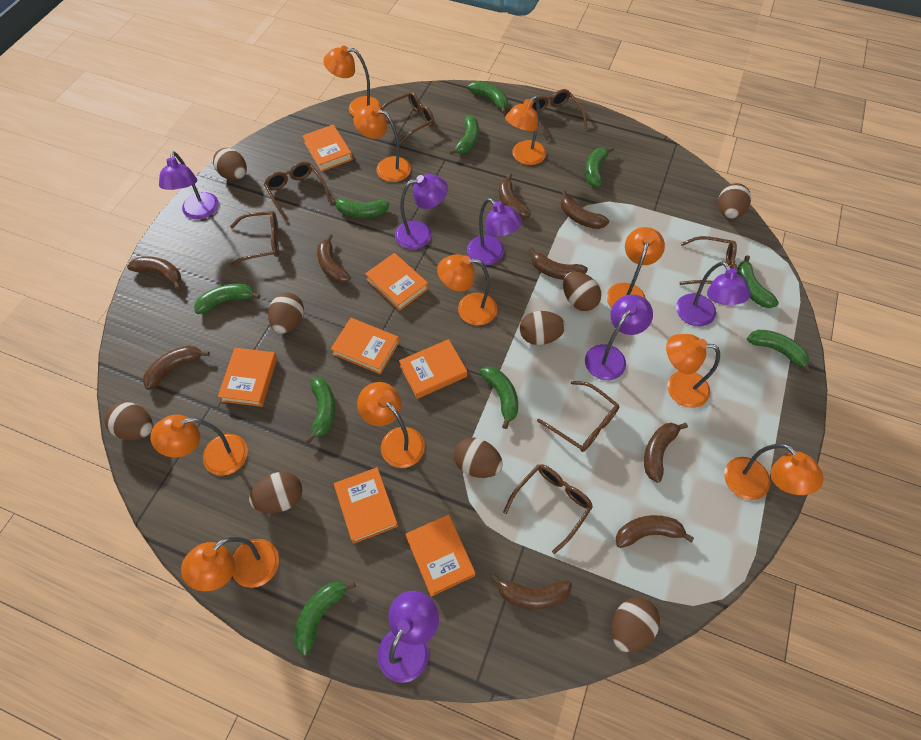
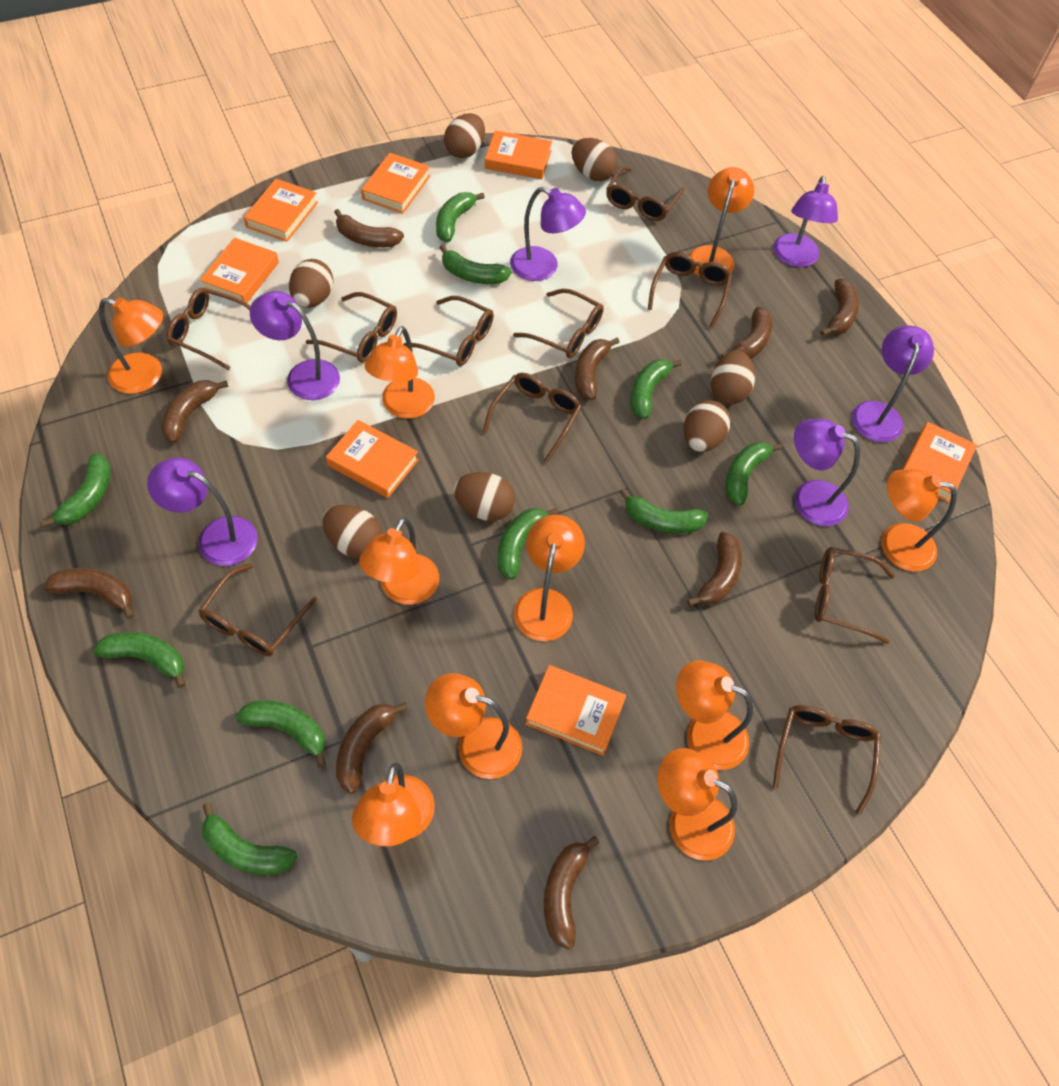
brown egg: 9 -> 7
brown glasses: 7 -> 10

